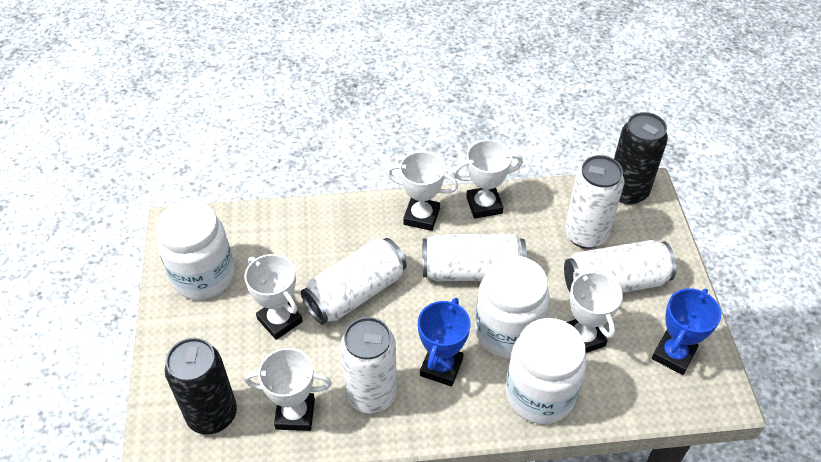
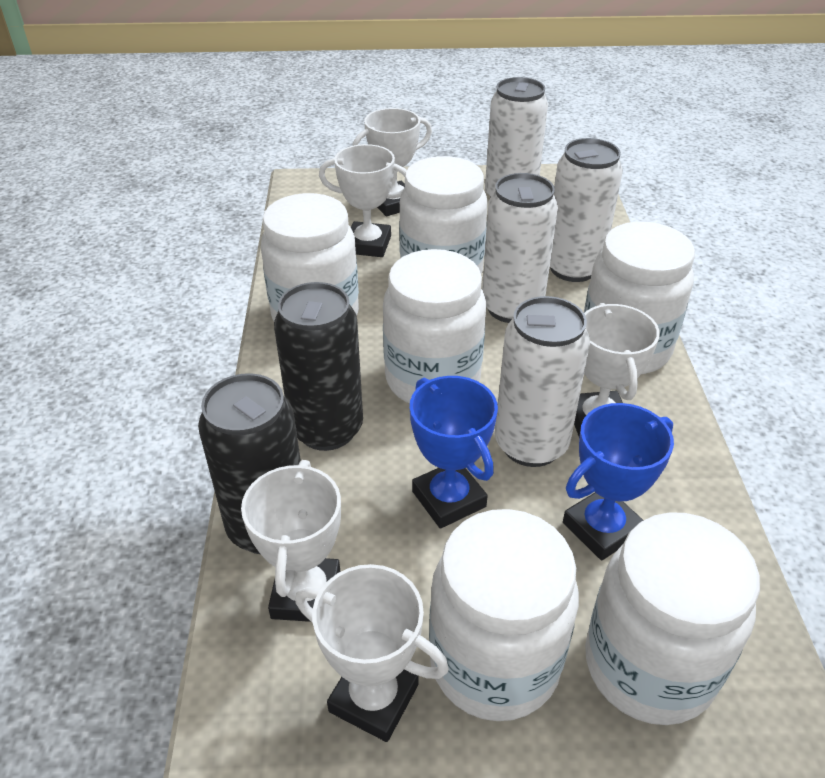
white can: 5 -> 4
white jar: 3 -> 6

